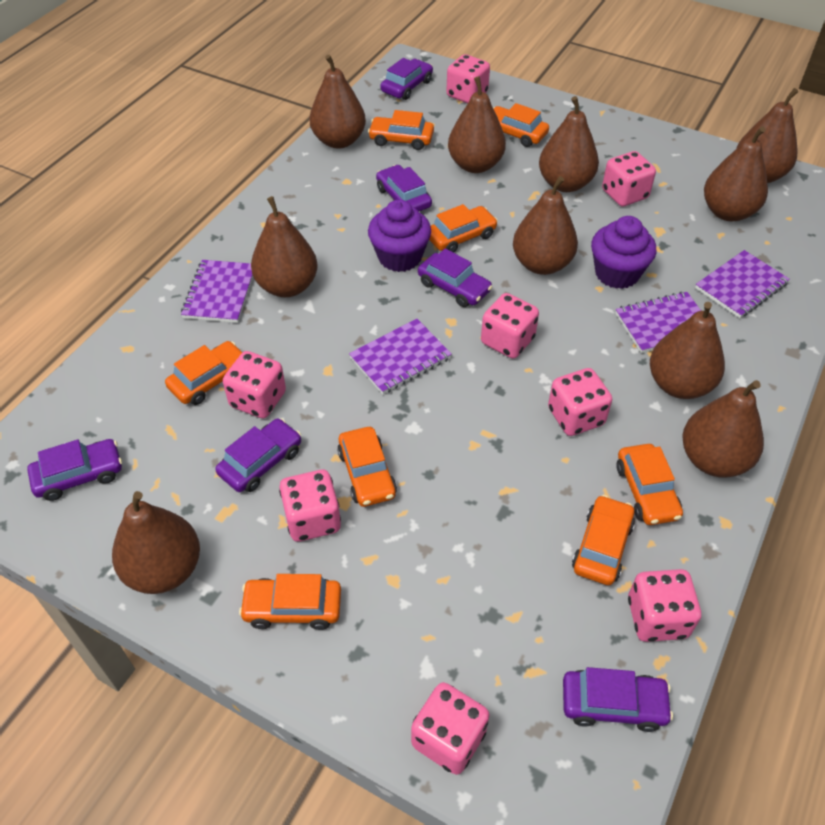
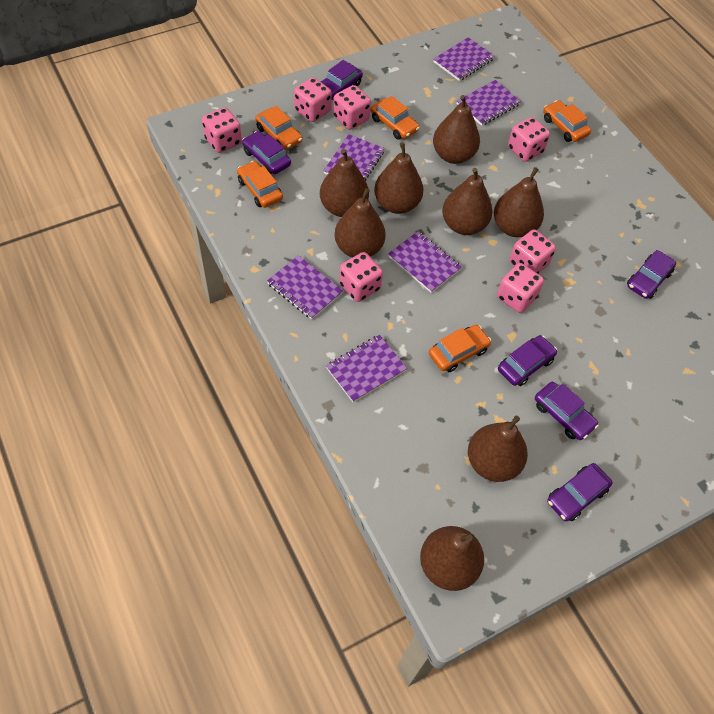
brown pear: 10 -> 8
orange car: 8 -> 5
pink dice: 8 -> 7
purple cupcake: 2 -> 0
purple notebook: 4 -> 6

